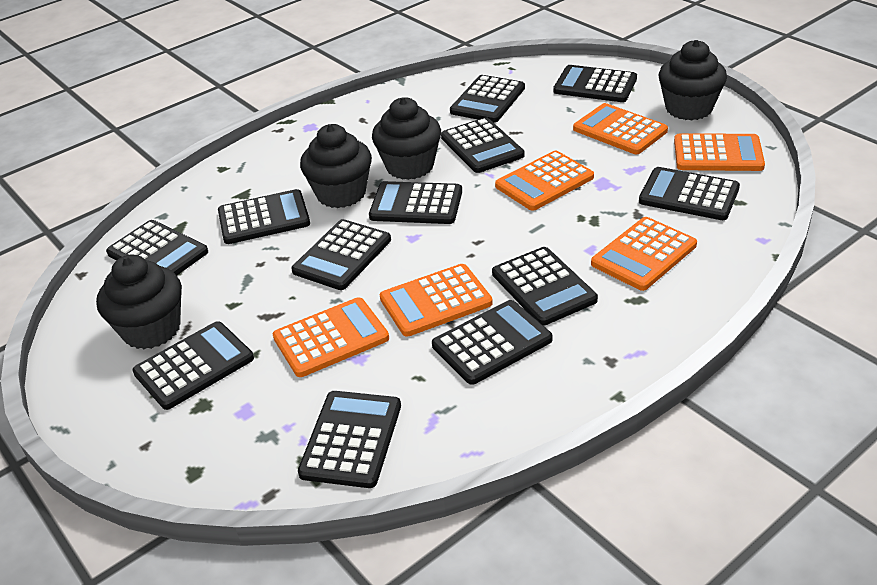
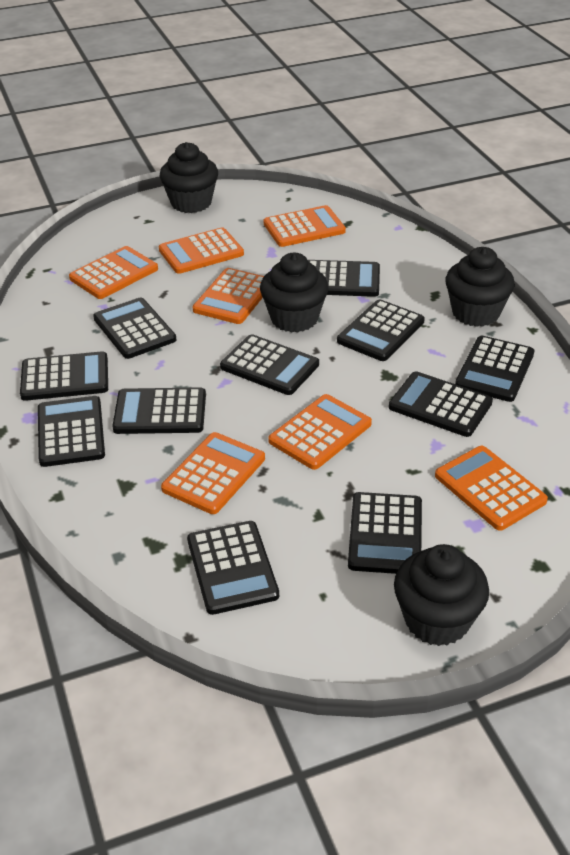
black calculator: 12 -> 11
orange calculator: 6 -> 7

